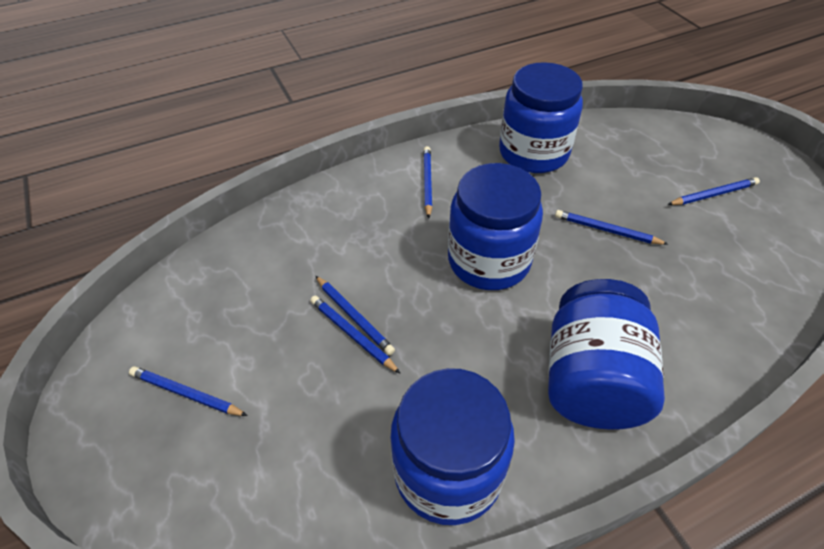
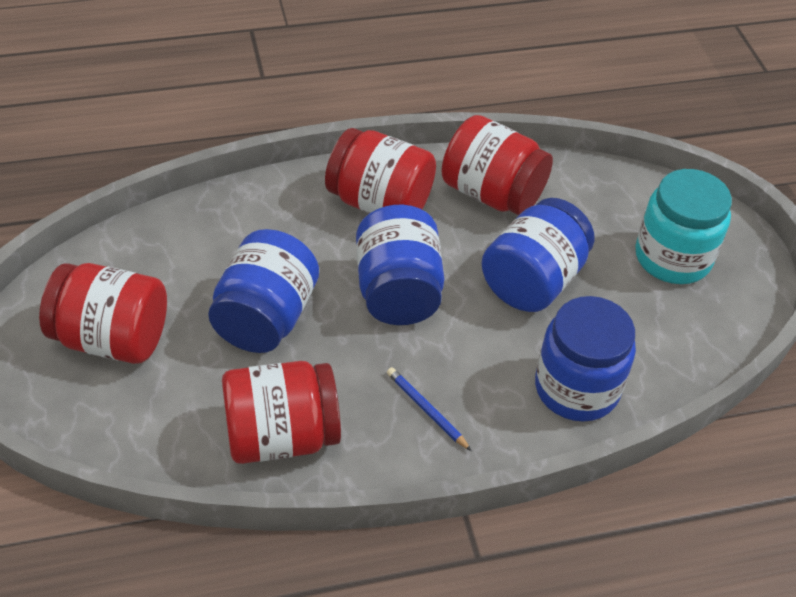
blue pencil: 6 -> 1
red jar: 0 -> 4
turquoise jar: 0 -> 1

